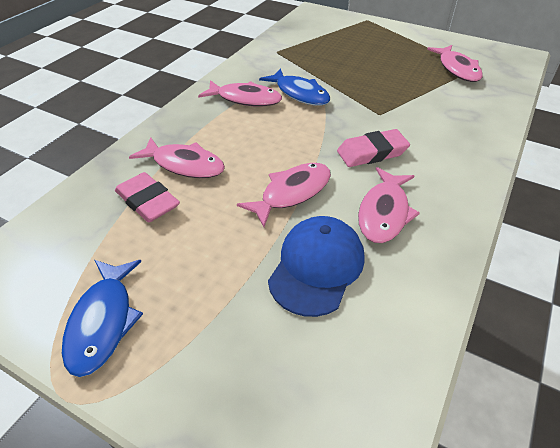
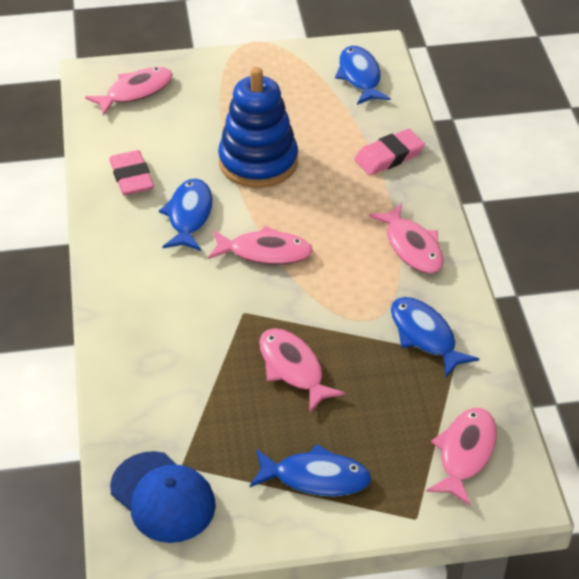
blue fish: 2 -> 4
blue stacking toy: 0 -> 1

